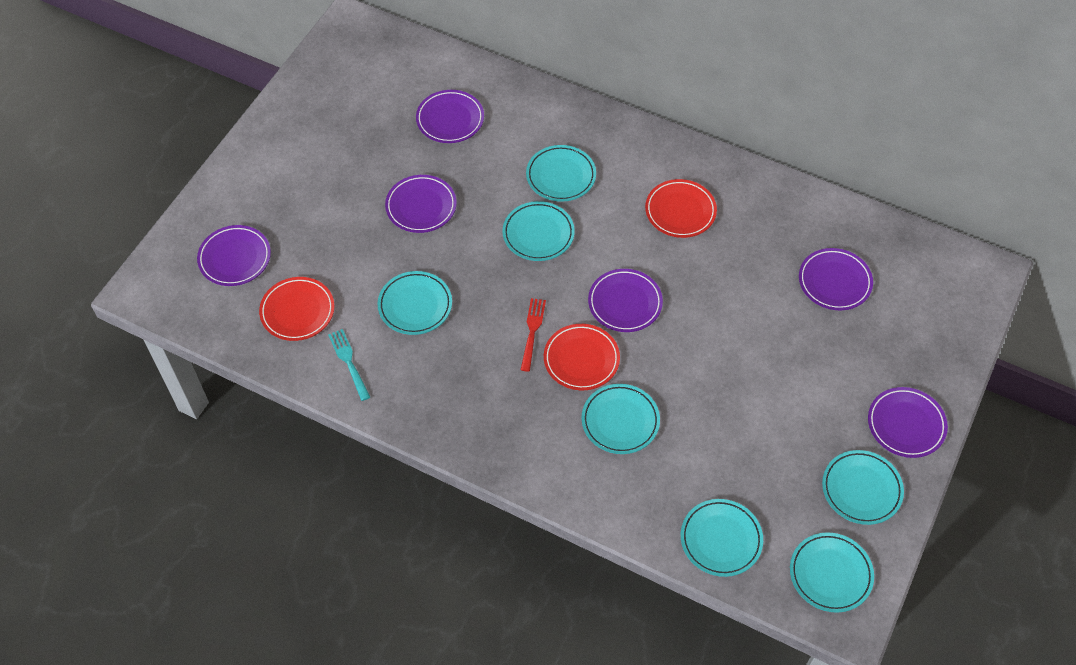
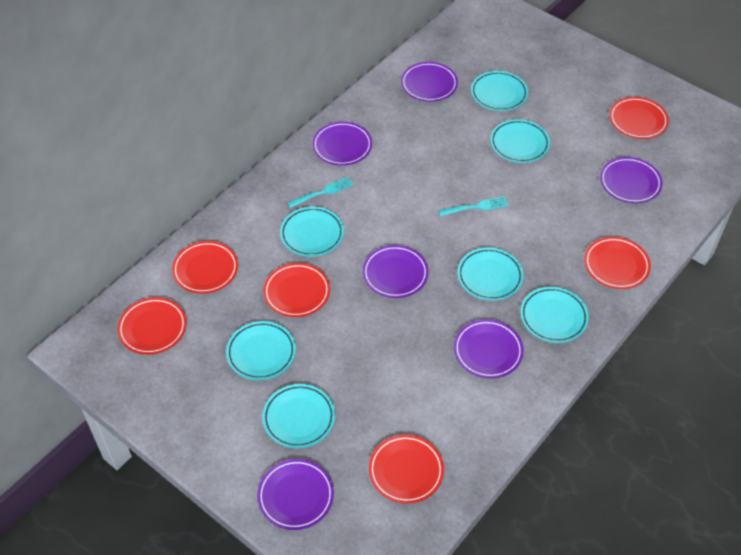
red fork: 1 -> 0
red plate: 3 -> 6
turquoise fork: 1 -> 2

